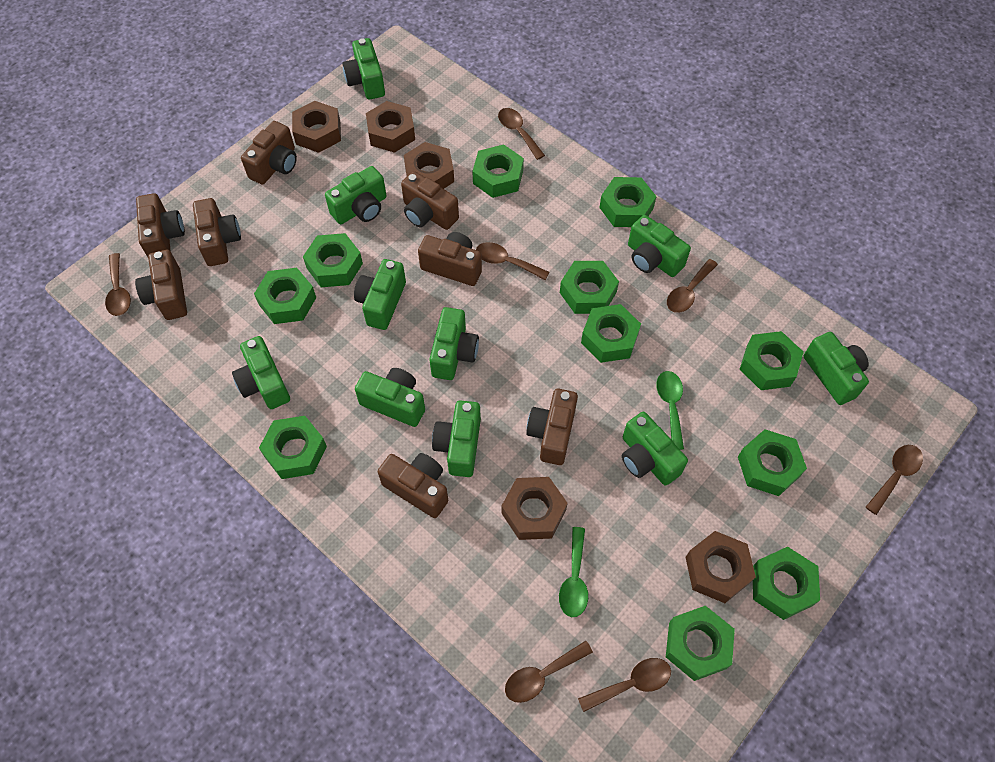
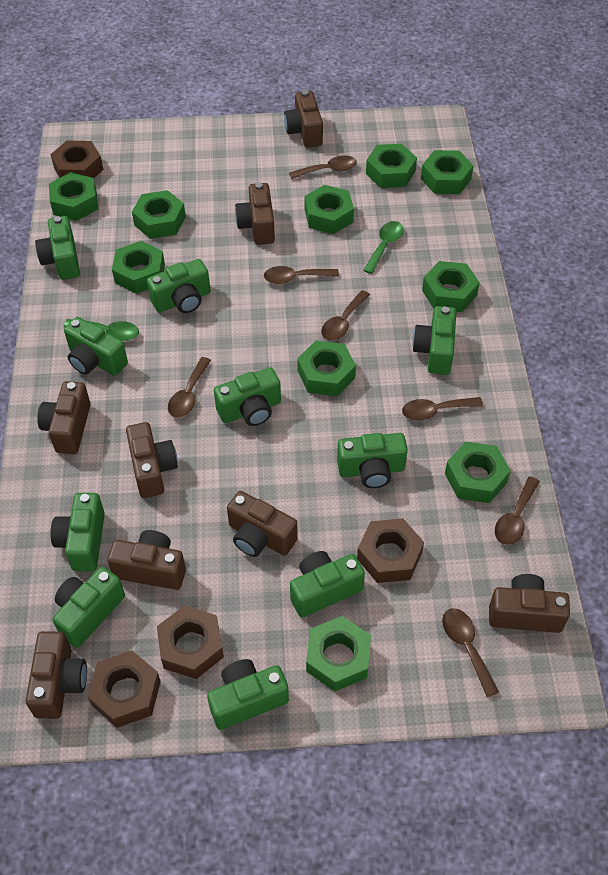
brown nut: 5 -> 4
green nut: 11 -> 10

